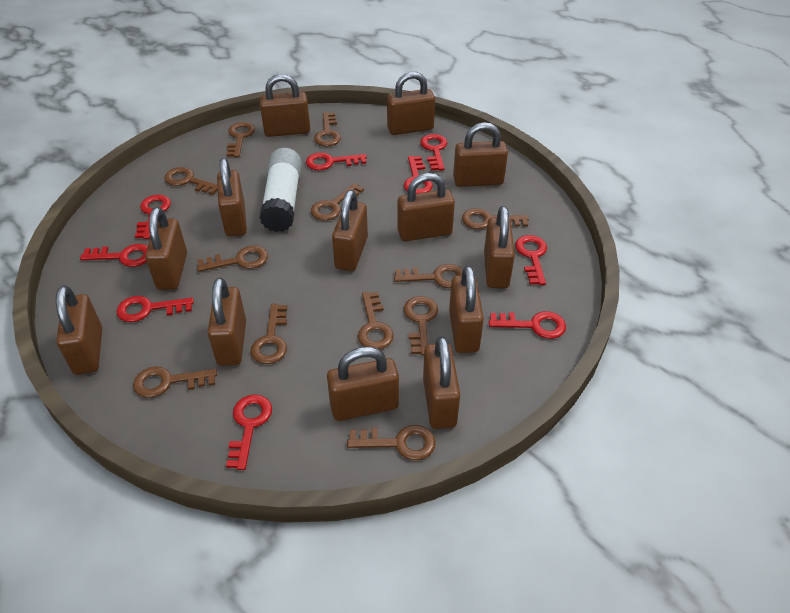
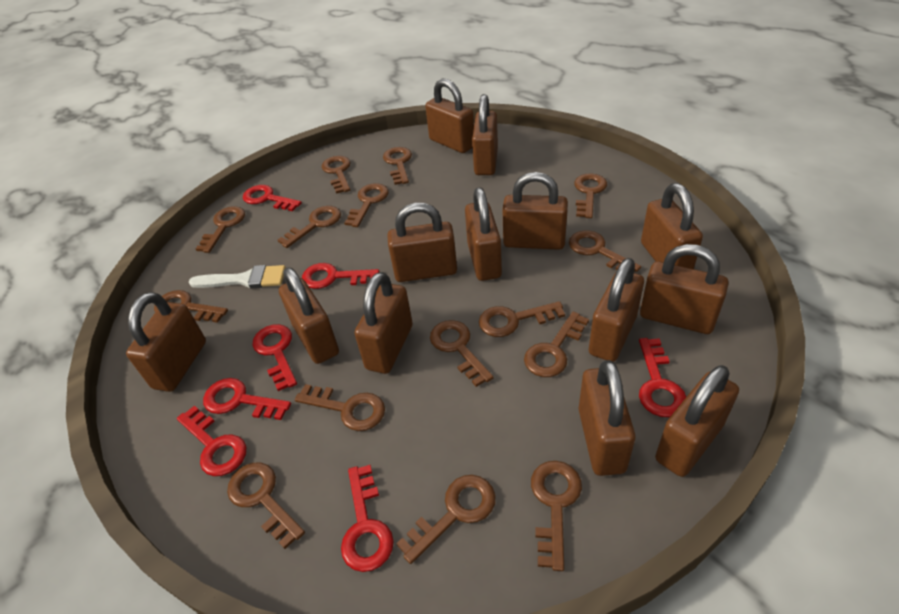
brown key: 12 -> 15
red key: 9 -> 7
white brush: 0 -> 1
white glue stick: 1 -> 0

